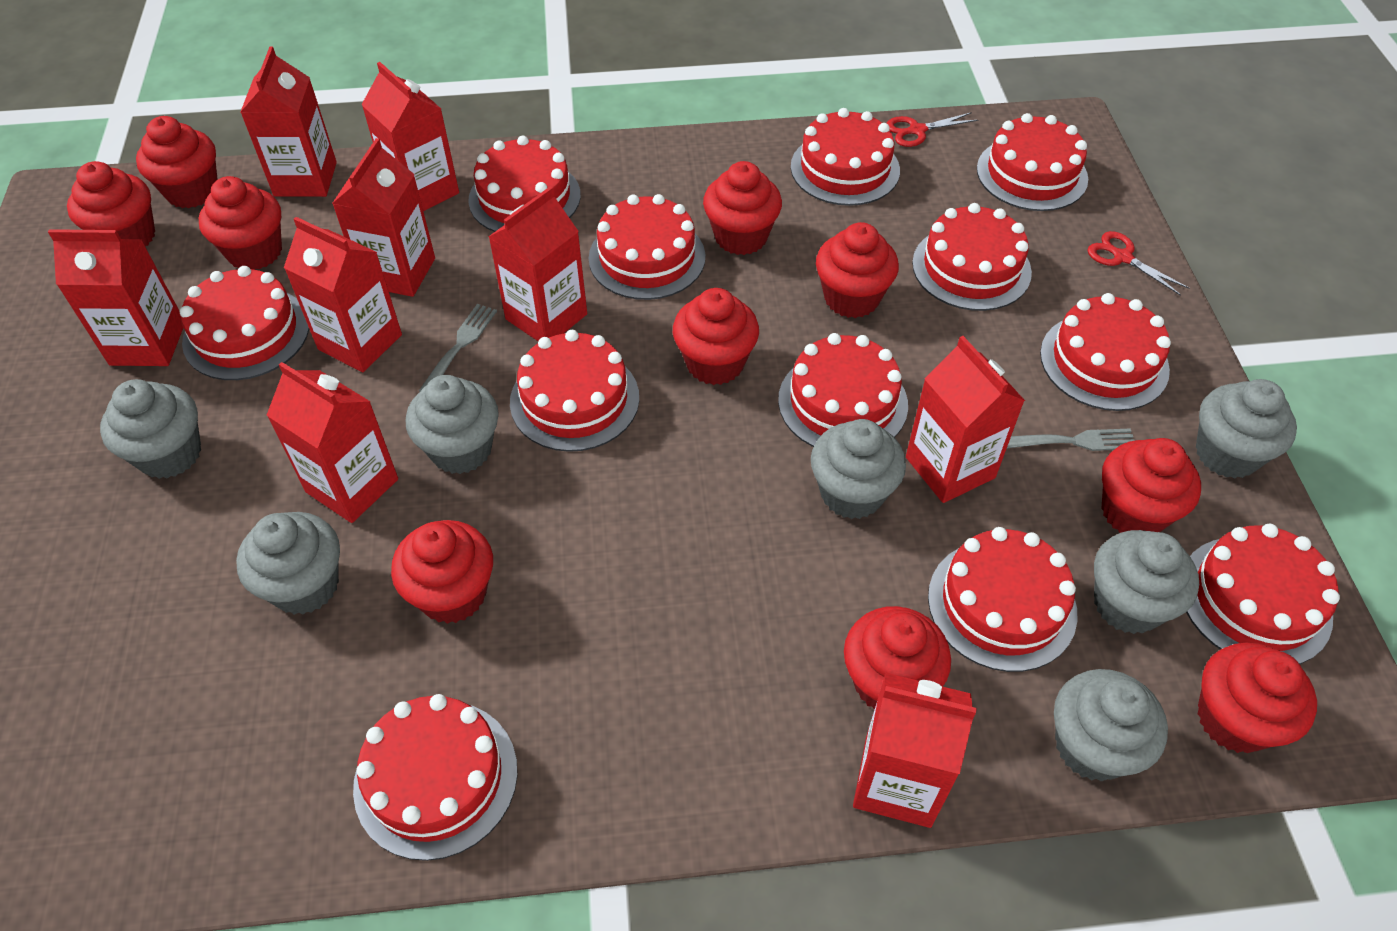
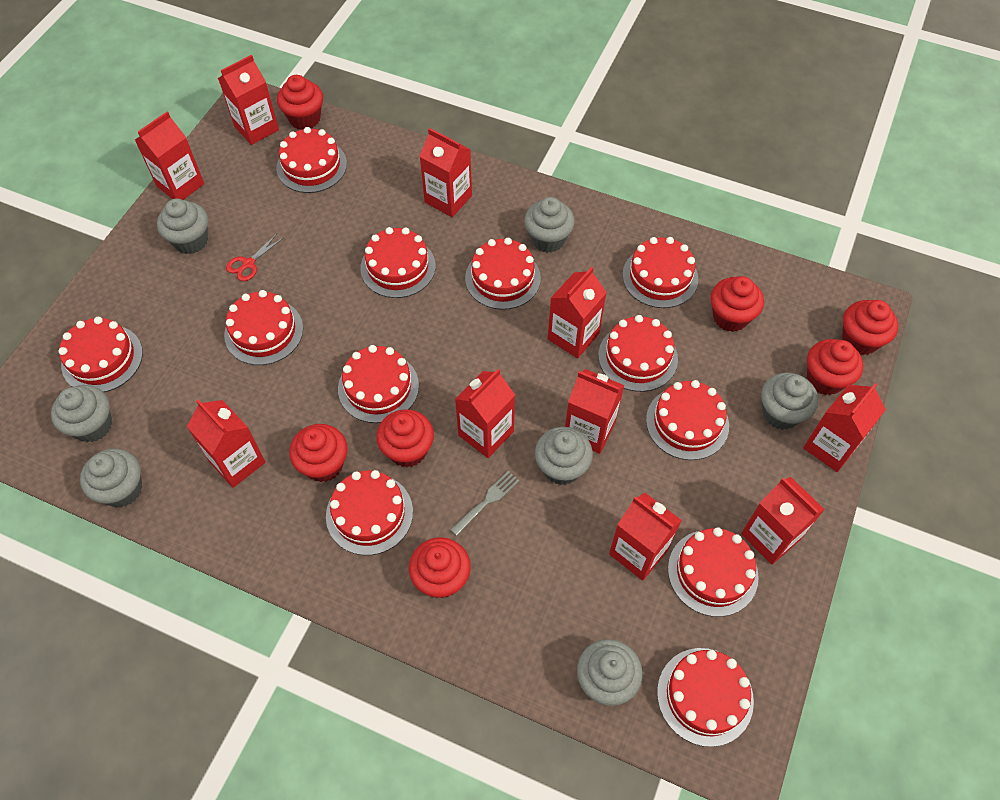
grey fork: 2 -> 1
red carton: 9 -> 10
red cupcake: 10 -> 7
red scissors: 2 -> 1

